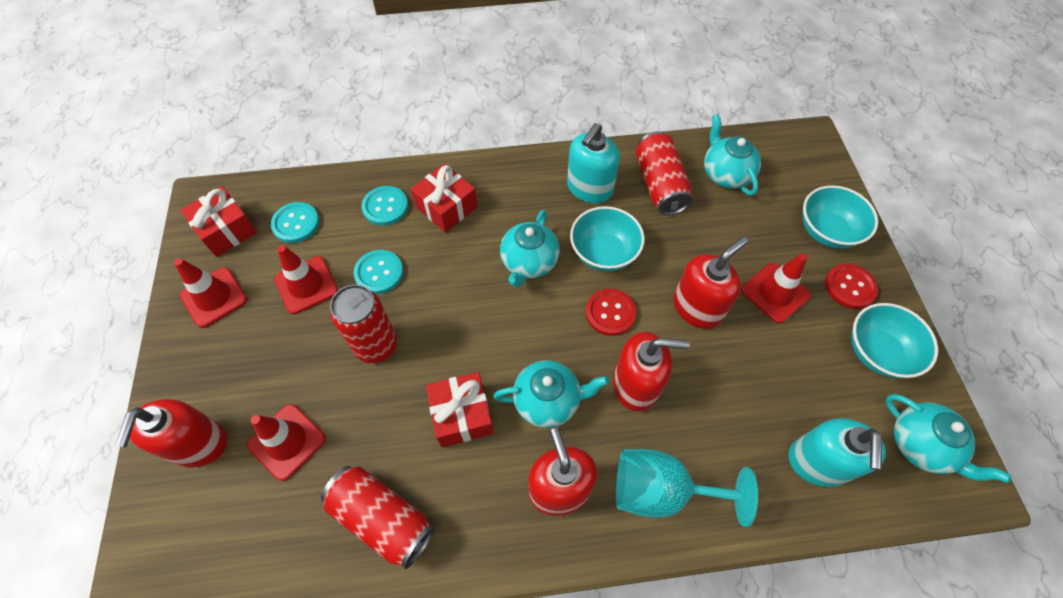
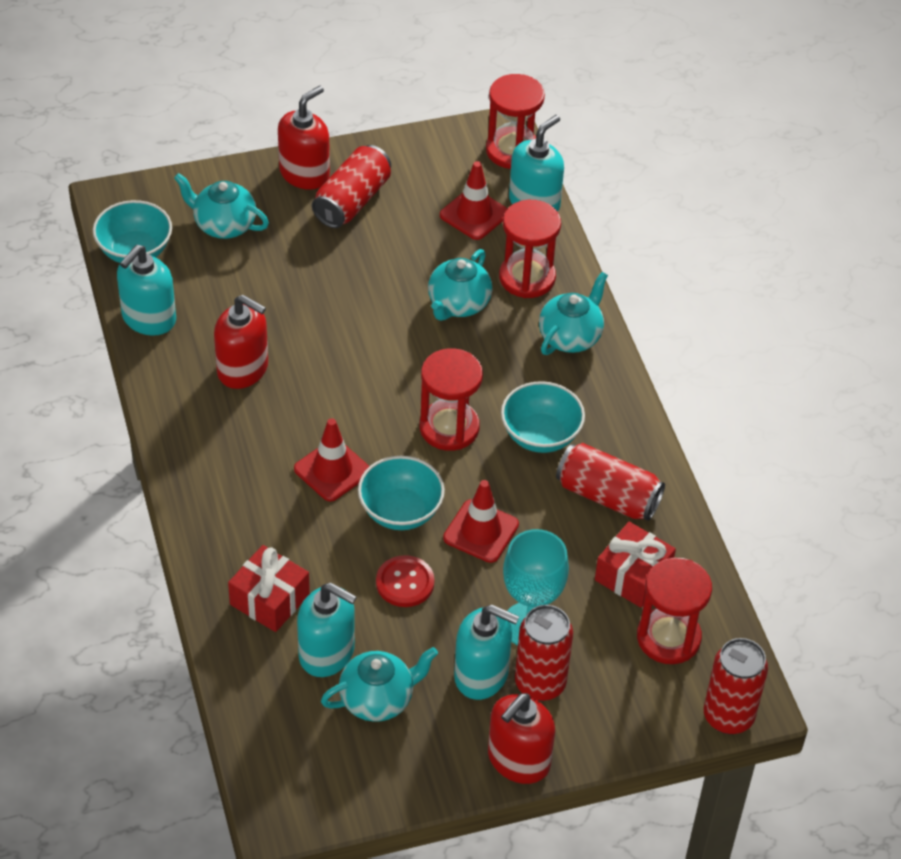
red button: 2 -> 1
red can: 3 -> 4
red gift: 3 -> 2
red hourglass: 0 -> 4
red soap dispenser: 4 -> 3
red traffic cone: 4 -> 3
turquoise button: 3 -> 0
turquoise soap dispenser: 2 -> 4

